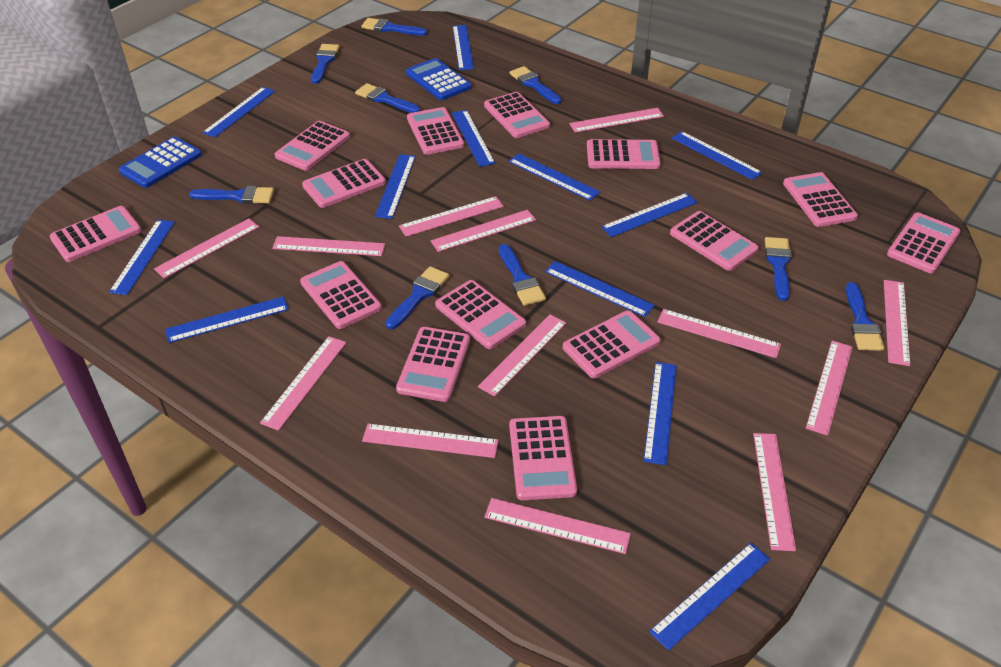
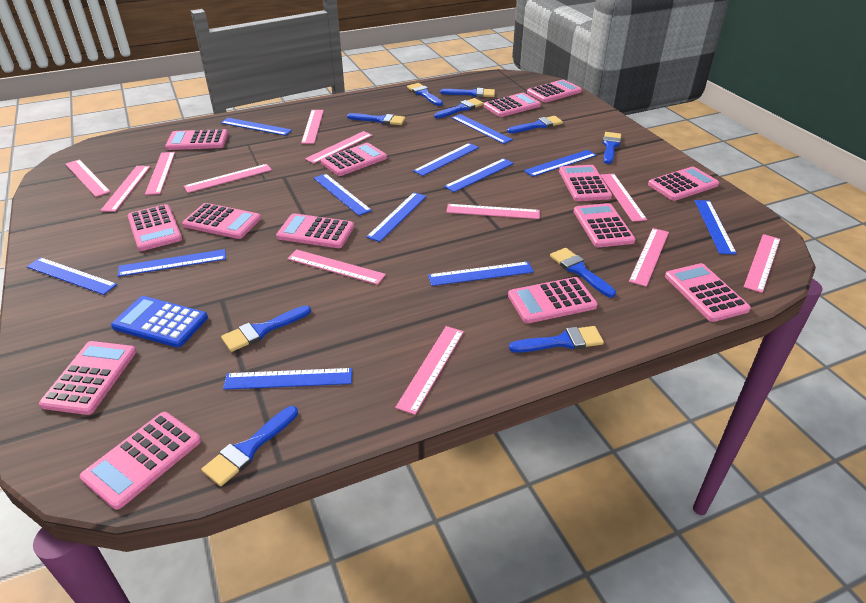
blue brush: 9 -> 10
blue calculator: 2 -> 1
pink ruler: 13 -> 12

